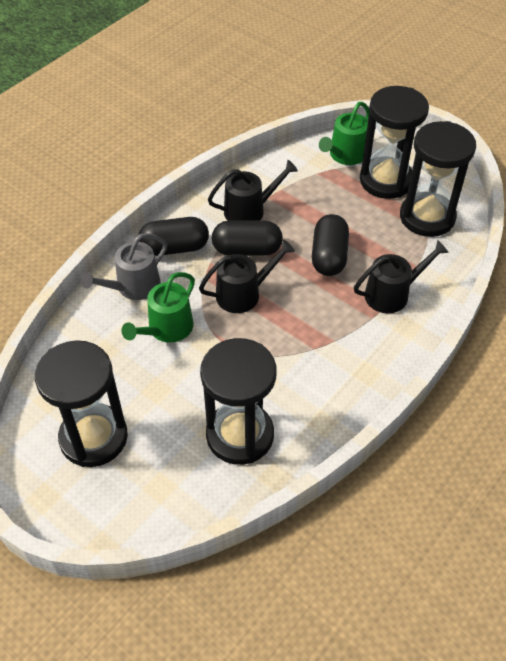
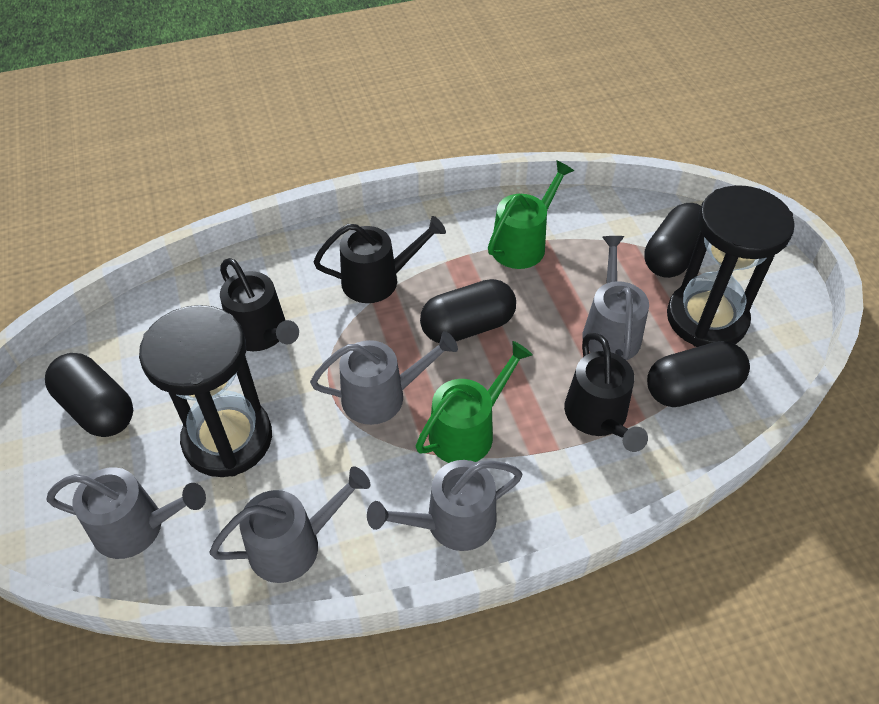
black capsule: 3 -> 4
black hourglass: 4 -> 2
grey watering can: 1 -> 5

